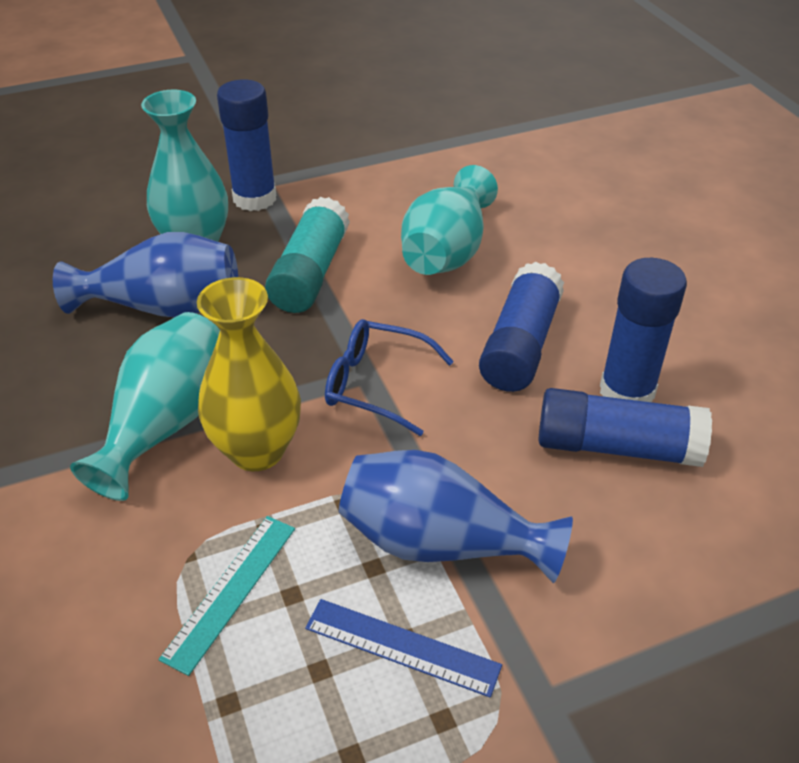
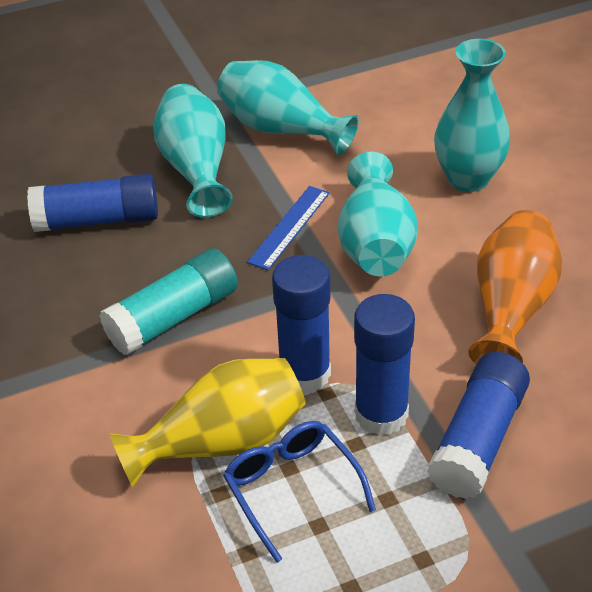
blue vase: 2 -> 0
orange vase: 0 -> 1
turquoise ruler: 1 -> 0
turquoise vase: 3 -> 4

